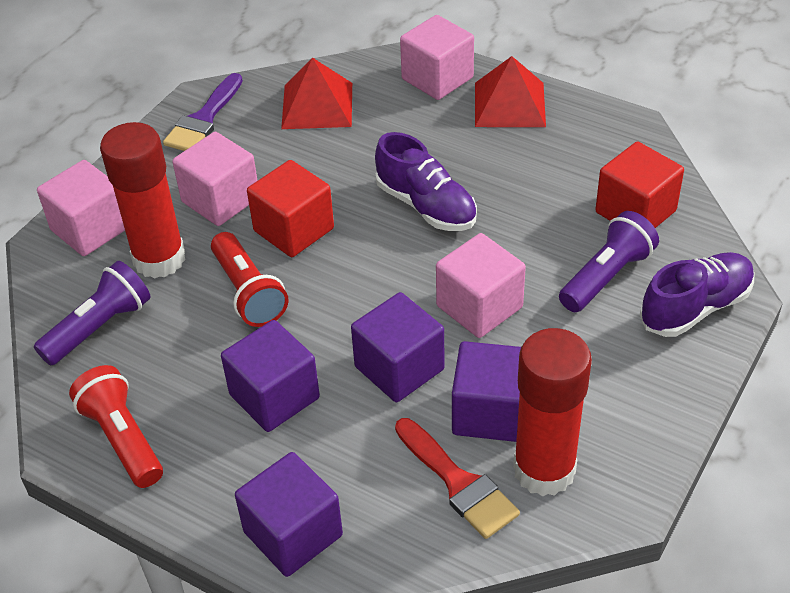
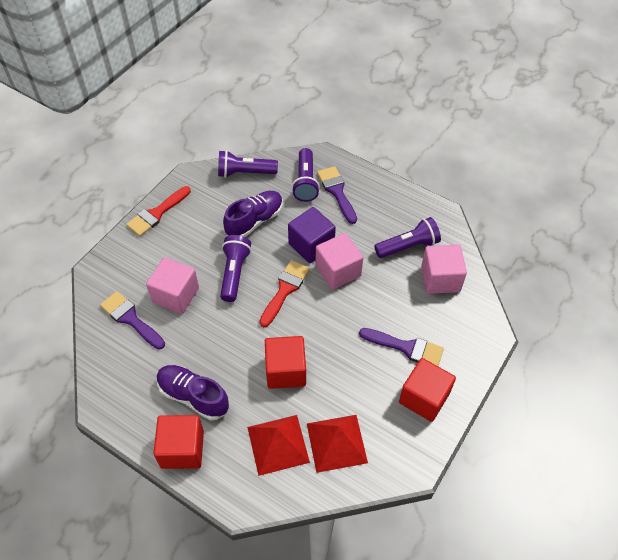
pink cube: 4 -> 3
purple brush: 1 -> 3
purple cube: 4 -> 1
purple flashlight: 2 -> 4
red brush: 1 -> 2
red cube: 2 -> 3
red flashlight: 2 -> 0
red glue stick: 2 -> 0

